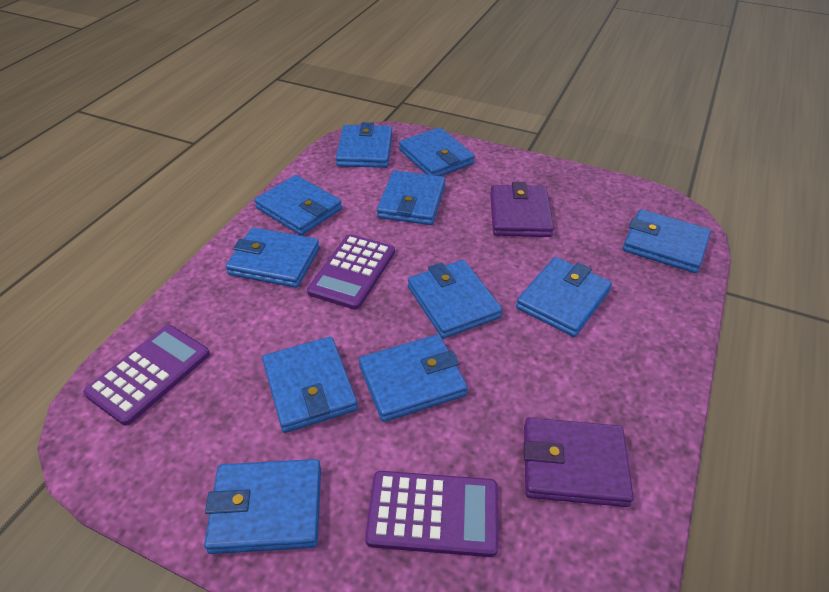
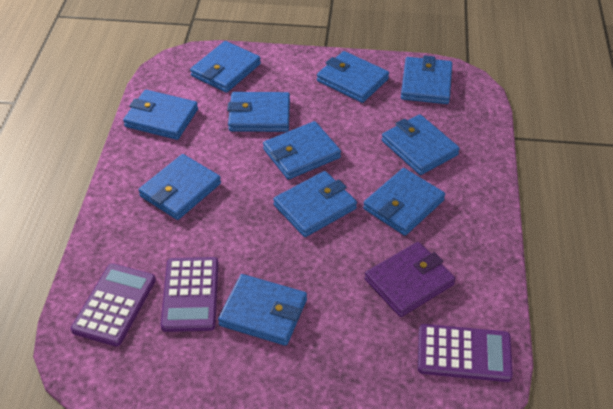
purple wallet: 2 -> 1

